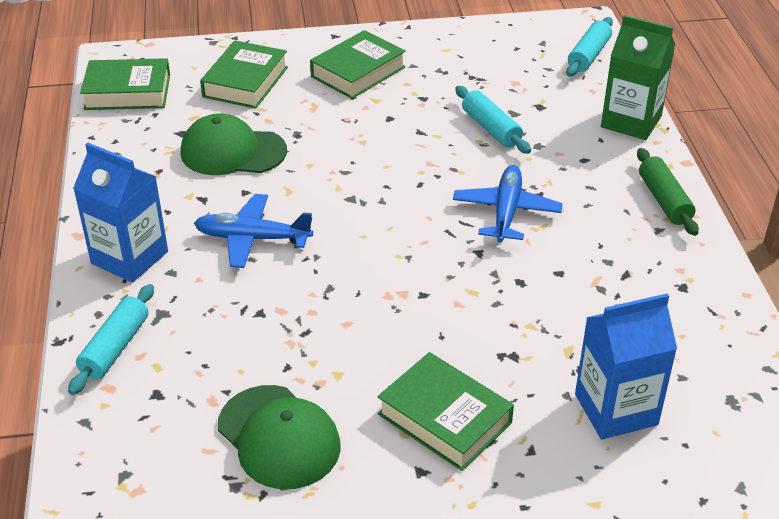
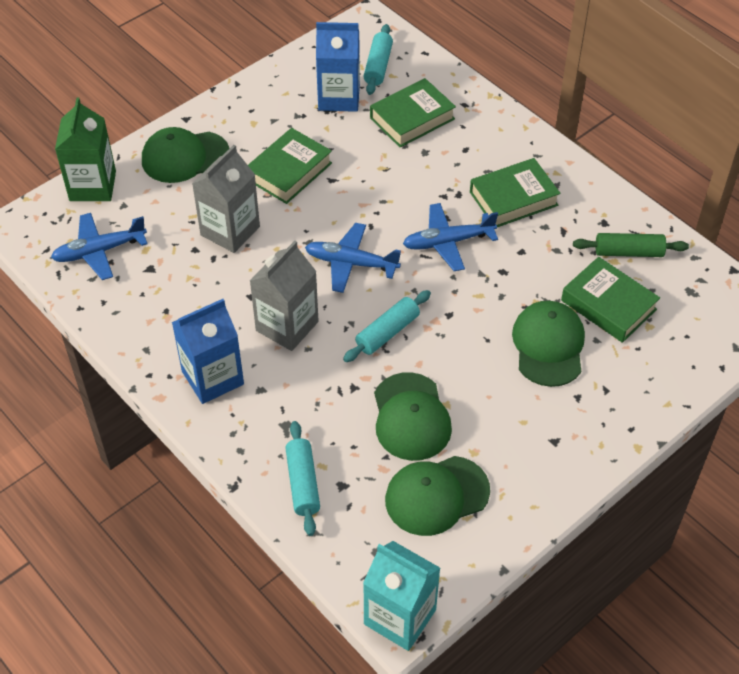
blue plane: 2 -> 3
green cap: 2 -> 4
grey carton: 0 -> 2
turquoise carton: 0 -> 1

